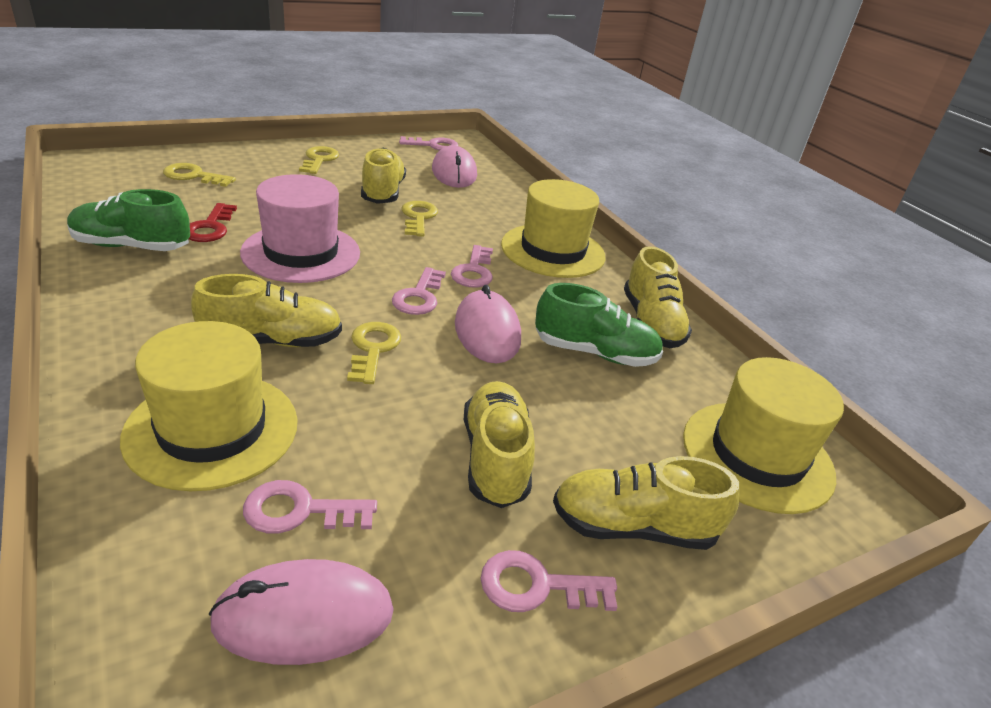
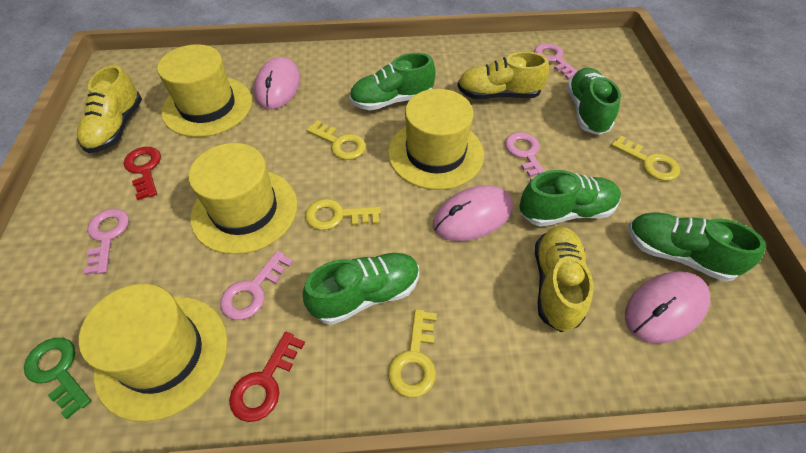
green key: 0 -> 1
green shoe: 2 -> 5
pink hat: 1 -> 0
pink key: 5 -> 4
red key: 1 -> 2
yellow hat: 3 -> 4
yellow shoe: 5 -> 3

